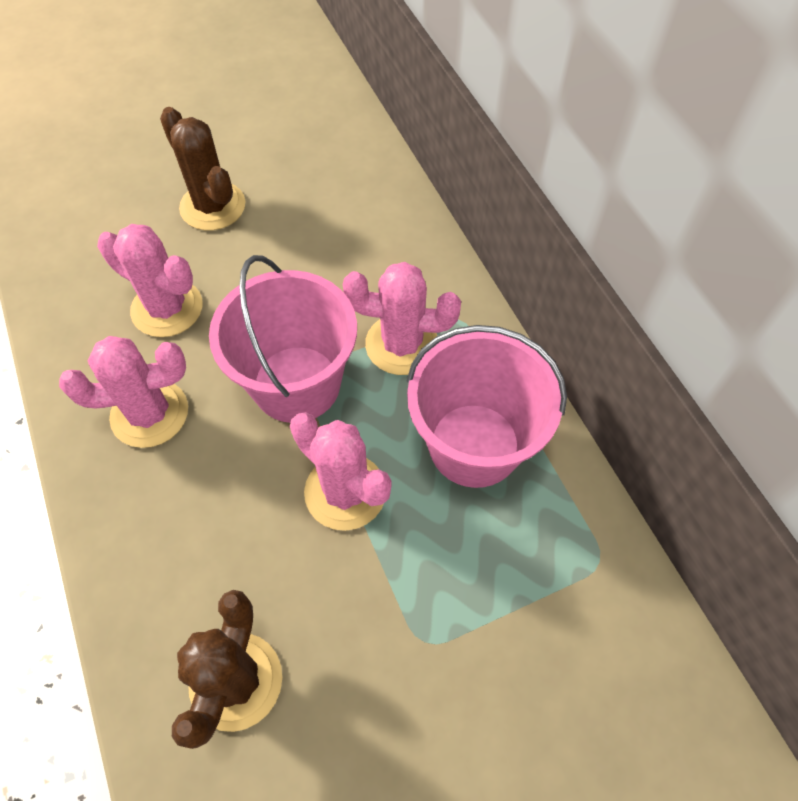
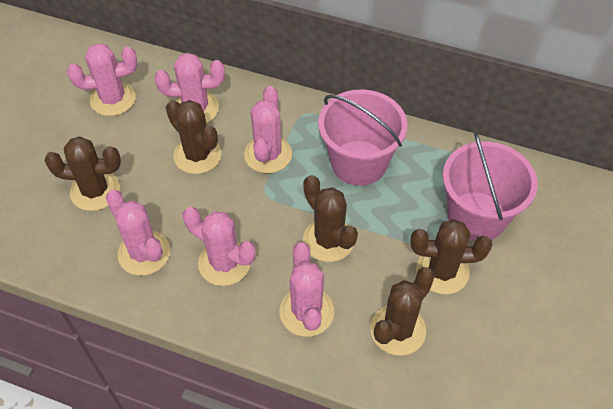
brown cactus: 2 -> 5
pink cactus: 4 -> 6

